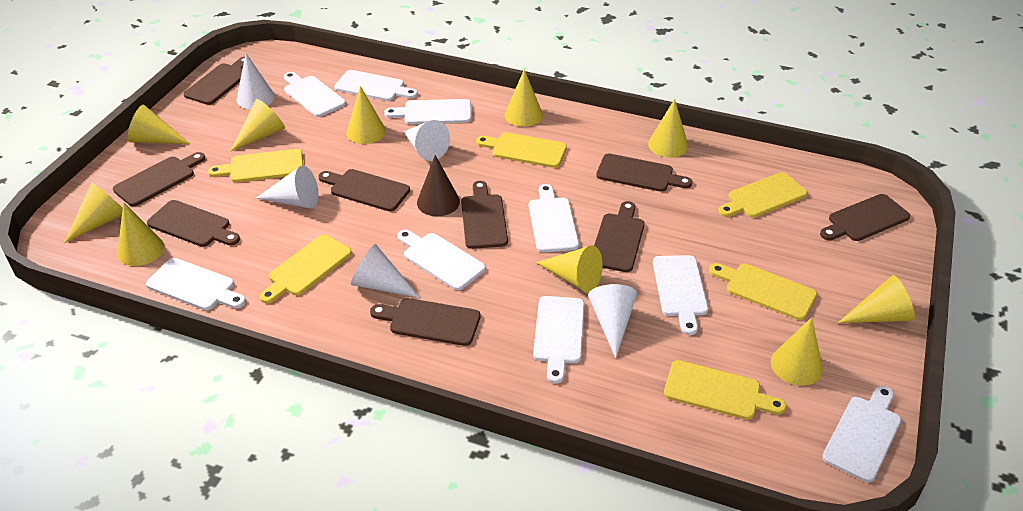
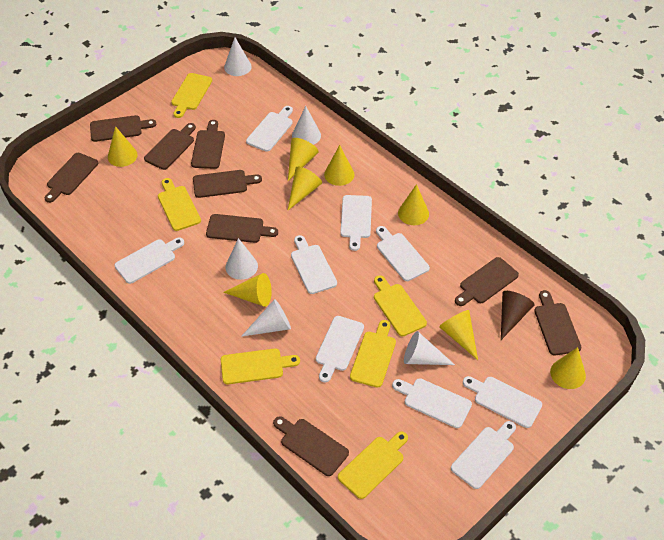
yellow cone: 10 -> 8

